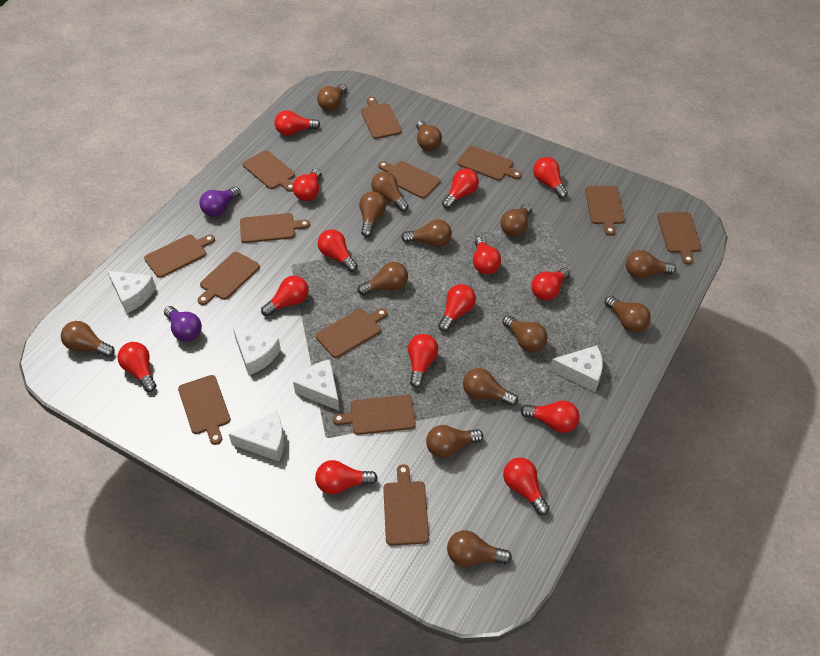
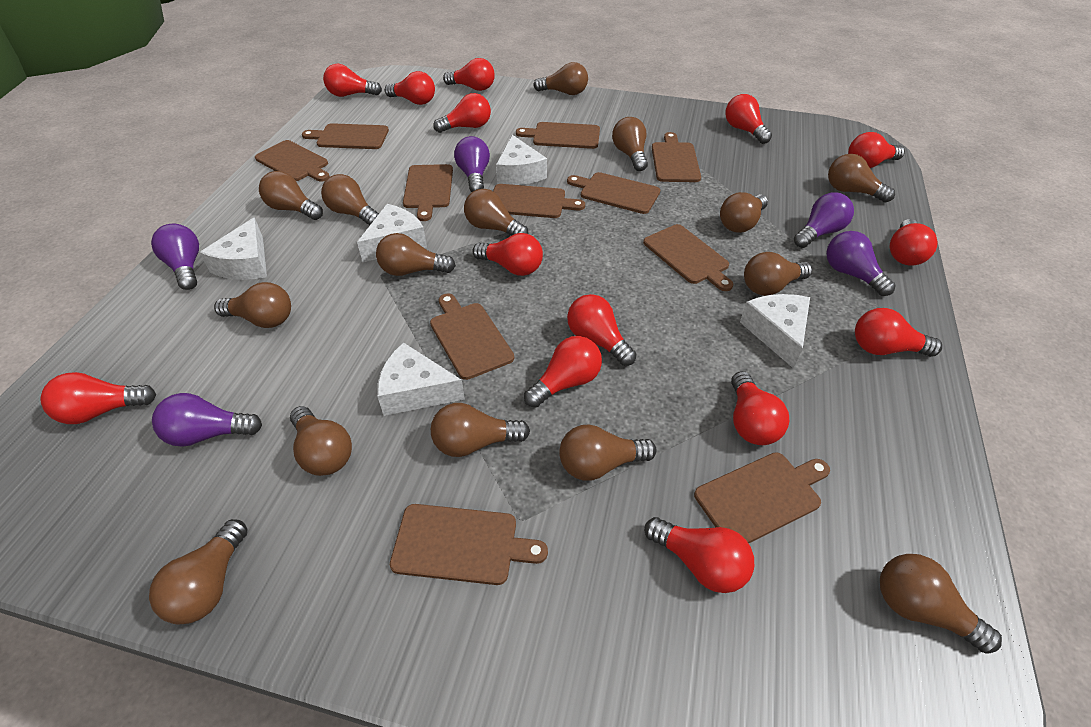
brown cutting board: 13 -> 11
brown light bulb: 14 -> 15
purple light bulb: 2 -> 5

